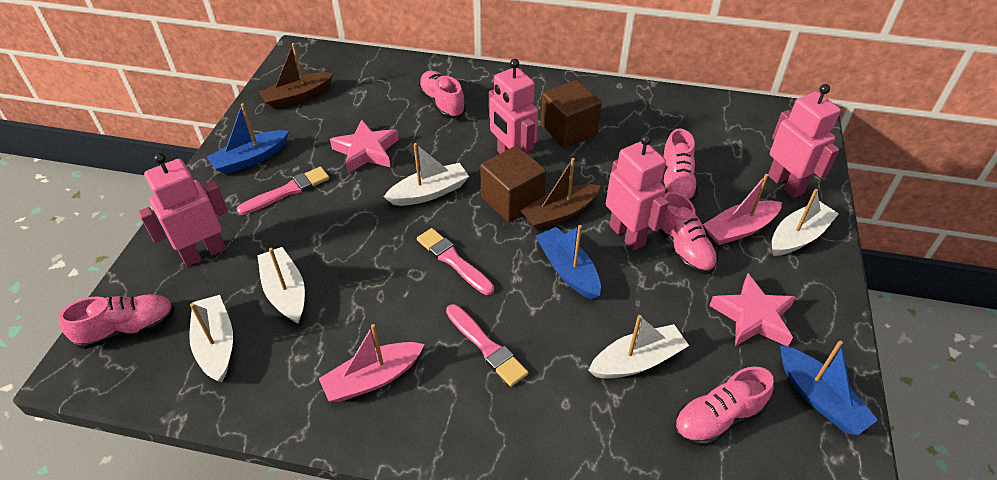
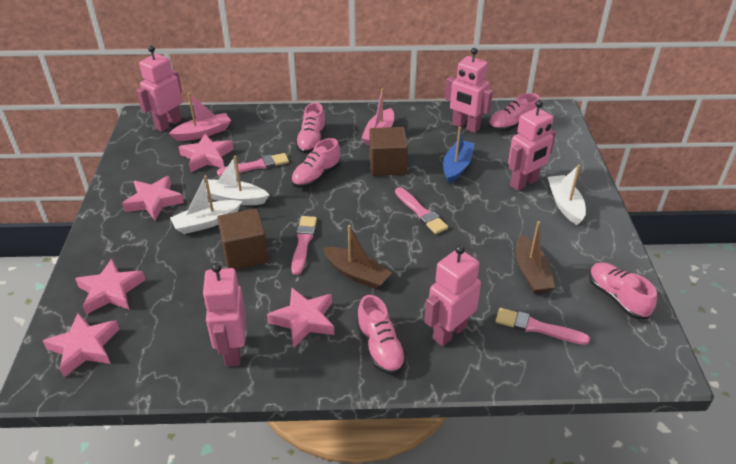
blue boat: 3 -> 1
pink brush: 3 -> 4
pink robot: 4 -> 5
pink star: 2 -> 5
white boat: 5 -> 3

